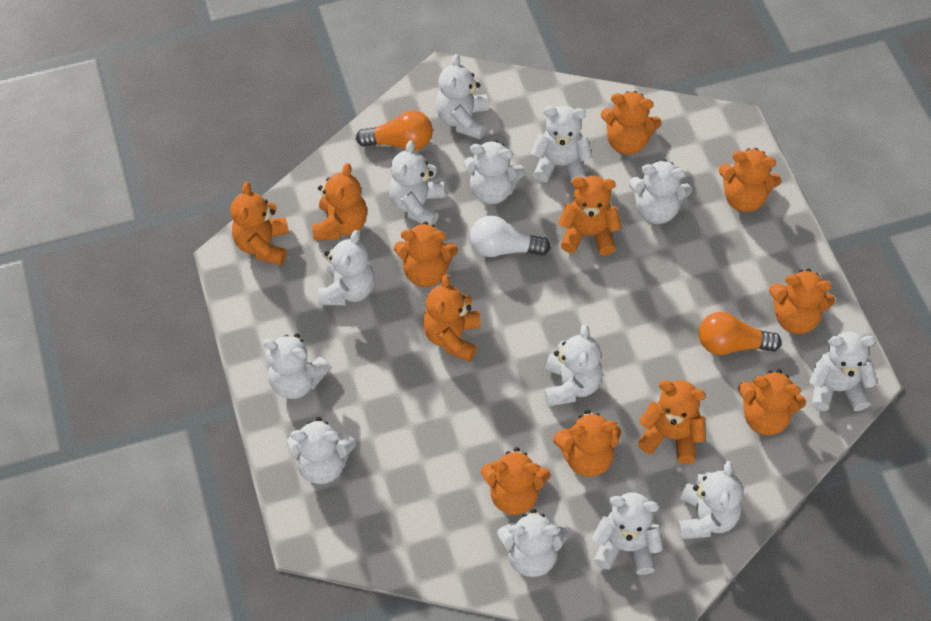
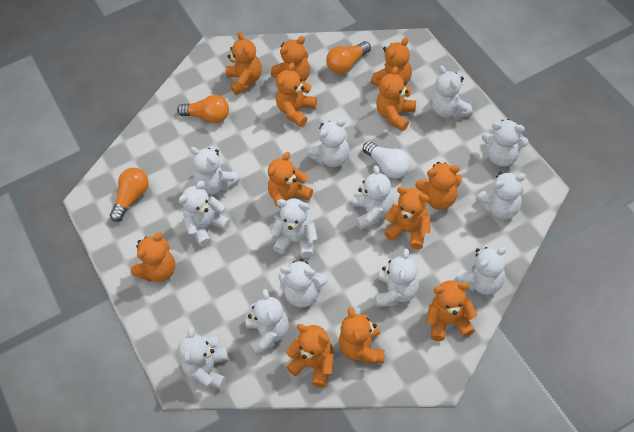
orange light bulb: 2 -> 3

